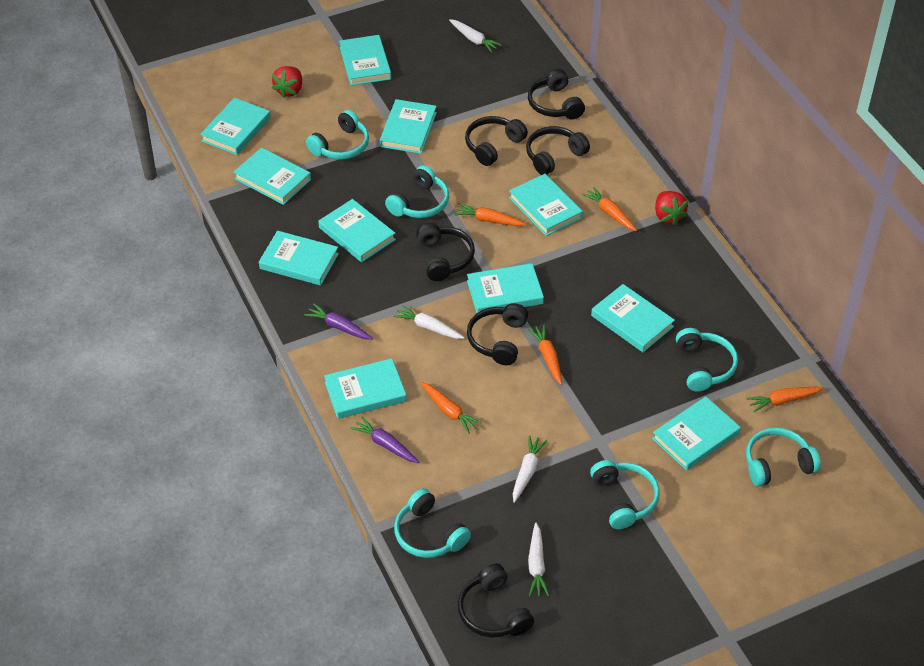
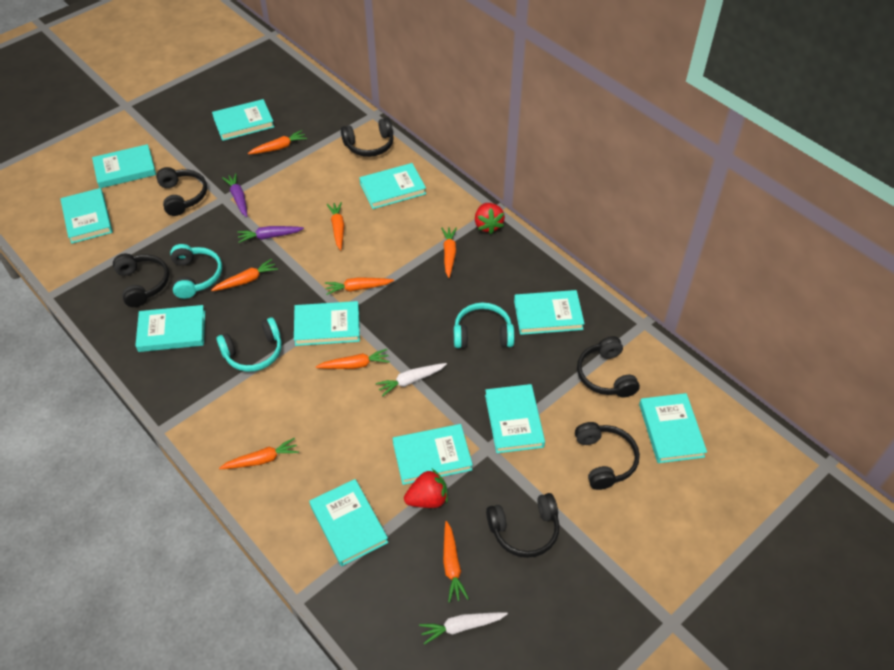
orange carrot: 5 -> 8
turquoise headphones: 6 -> 3
white carrot: 4 -> 2

